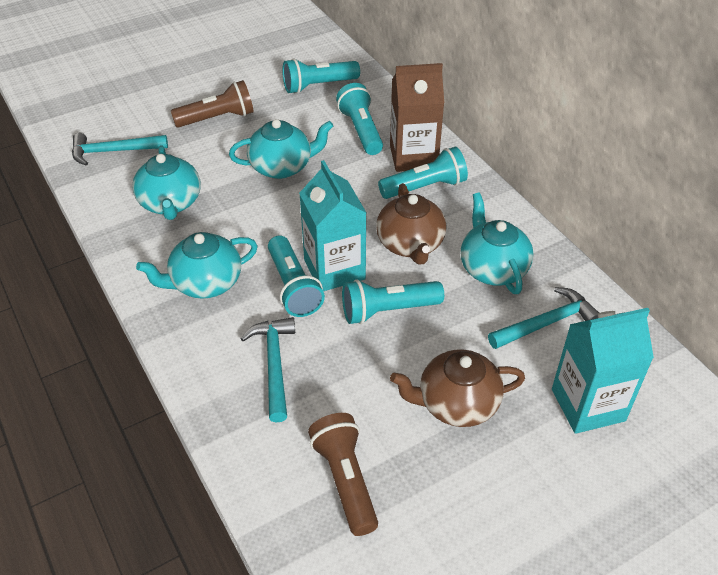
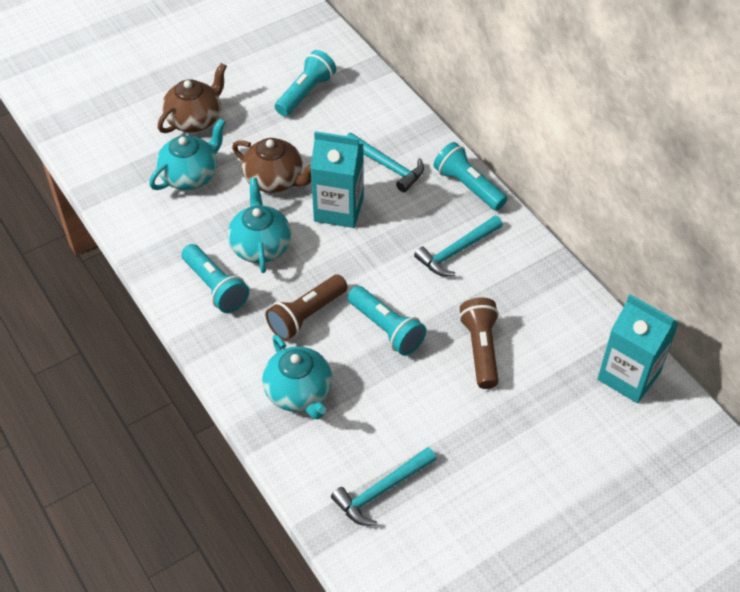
brown carton: 1 -> 0
turquoise flashlight: 5 -> 4
turquoise teapot: 4 -> 3

